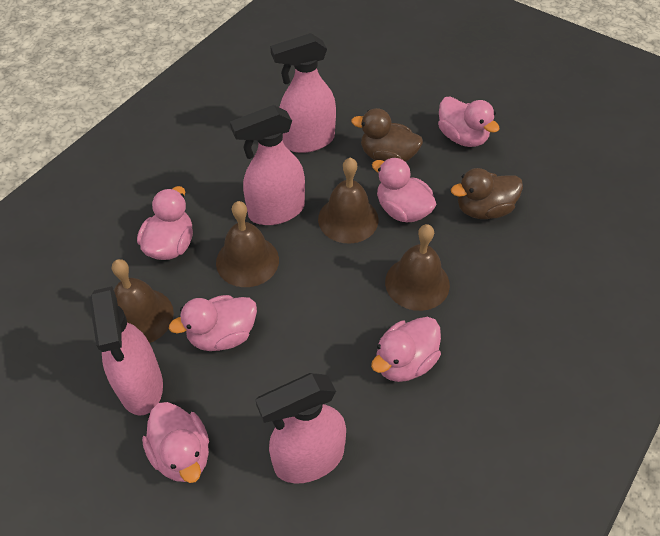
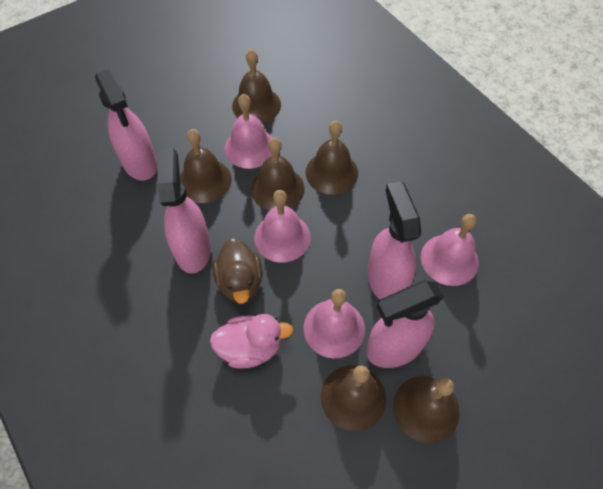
brown bell: 4 -> 6
brown duck: 2 -> 1
pink bell: 0 -> 4
pink duck: 6 -> 1

